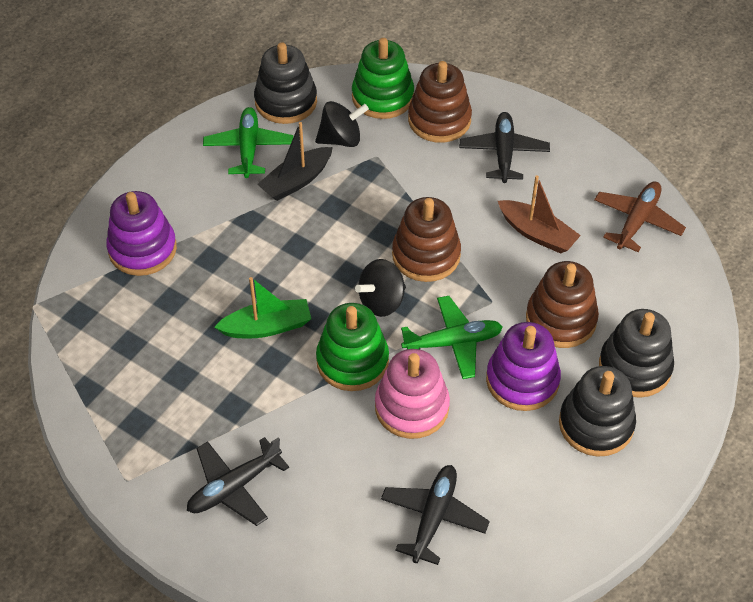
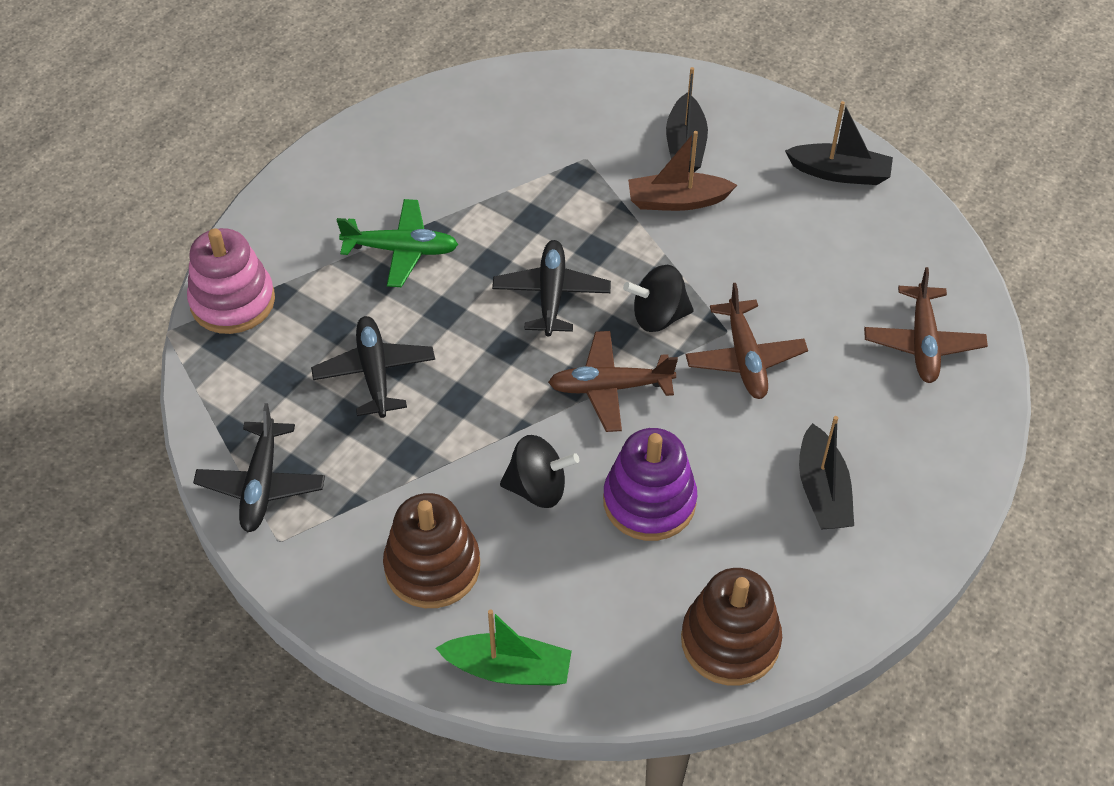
black boat: 1 -> 3
black stacking toy: 3 -> 0
brown plane: 1 -> 3
brown stacking toy: 3 -> 2
green plane: 2 -> 1
green stacking toy: 2 -> 0
purple stacking toy: 2 -> 1

